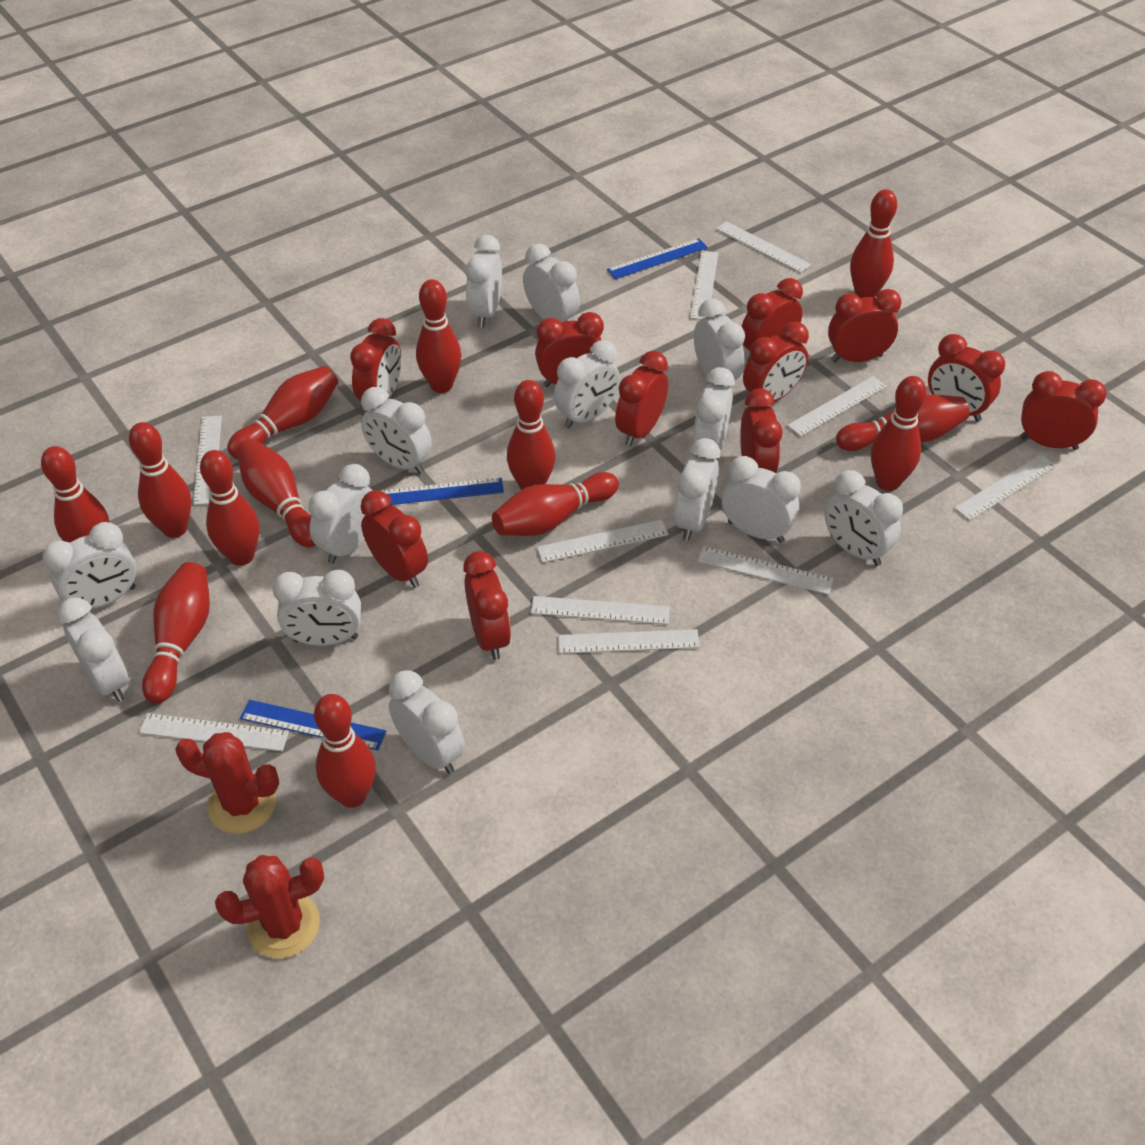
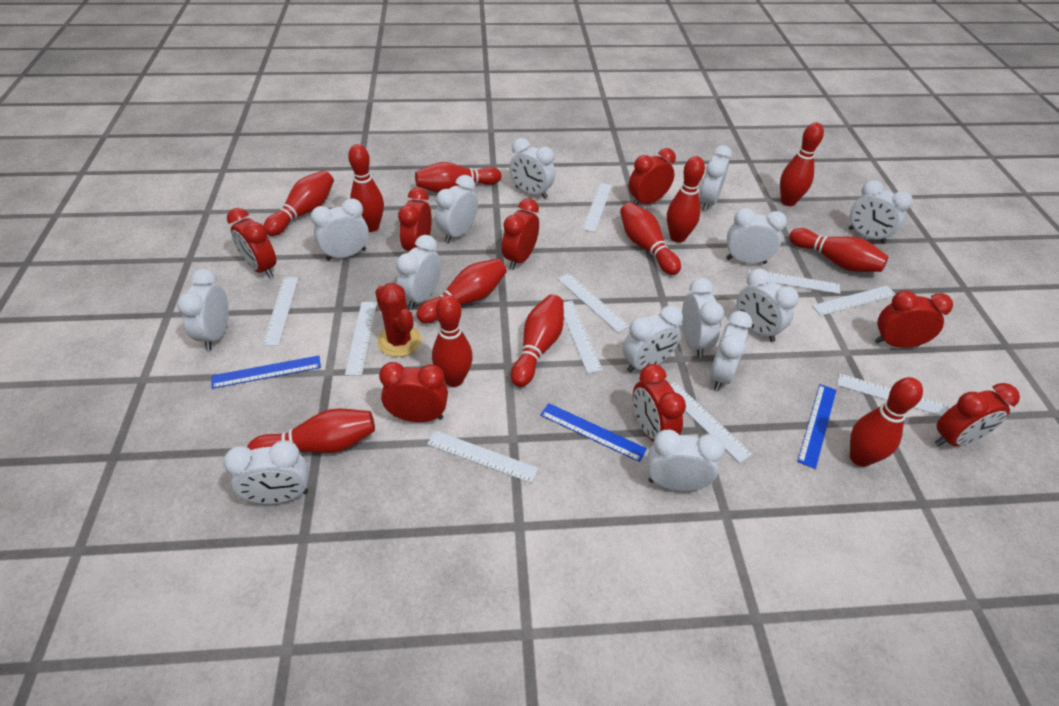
red bowling pin: 13 -> 12
red cactus: 2 -> 1
red clock: 11 -> 8

